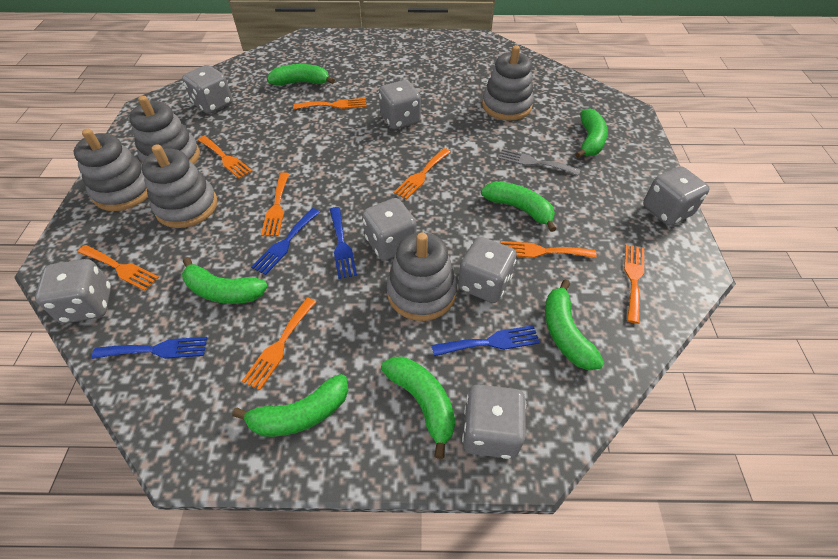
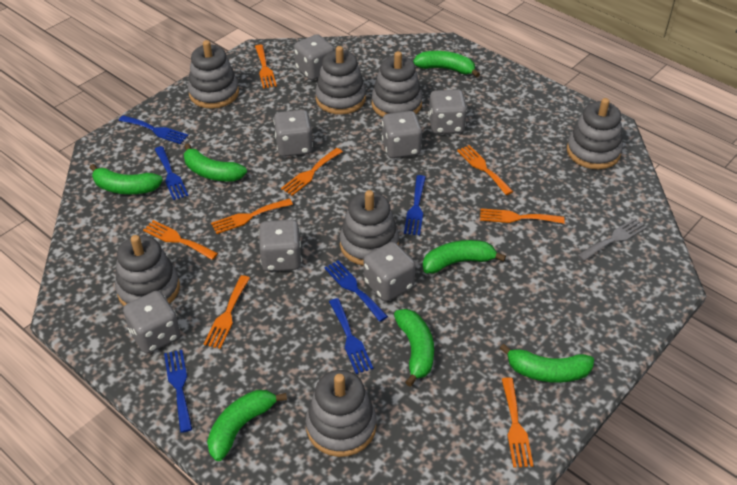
blue fork: 4 -> 6
grey stacking toy: 5 -> 7

